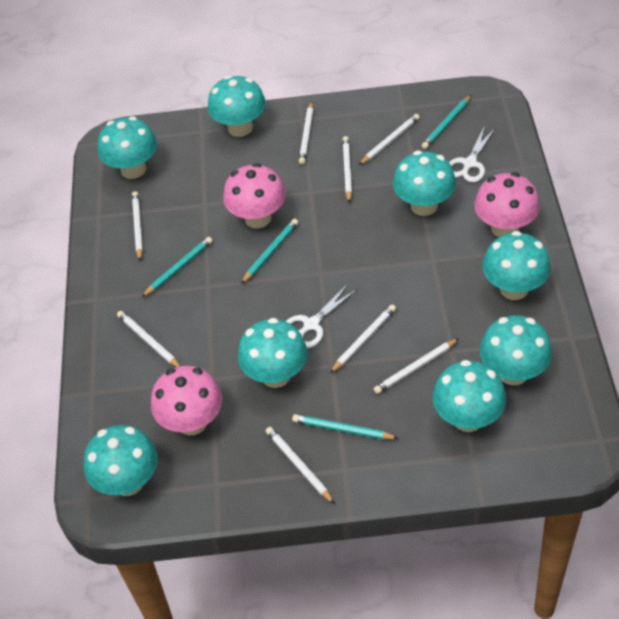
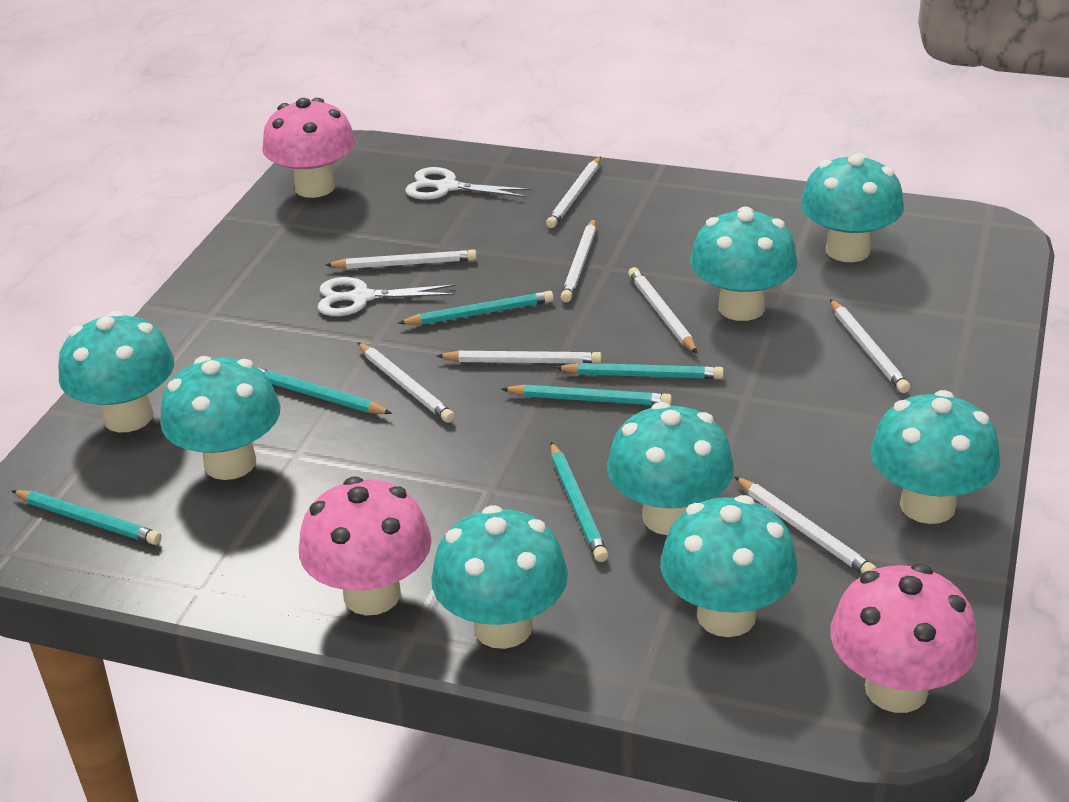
turquoise pencil: 4 -> 6

